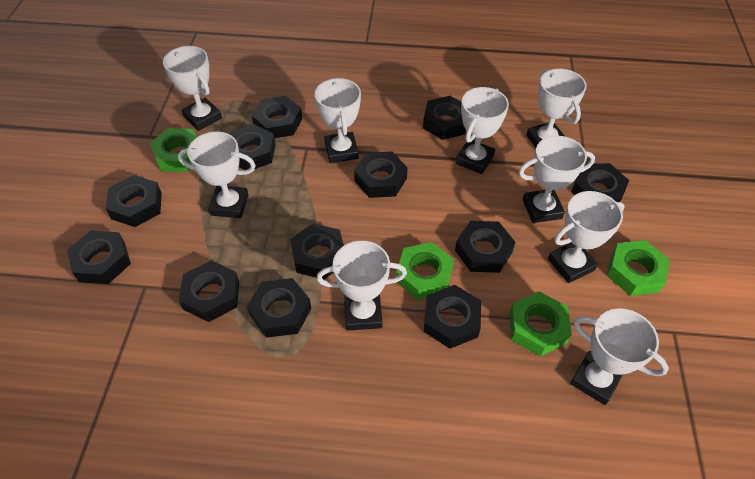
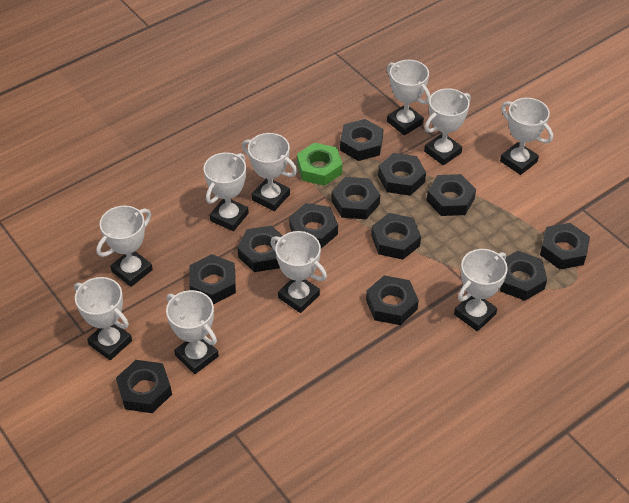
green nut: 4 -> 1
white trophy: 9 -> 10

